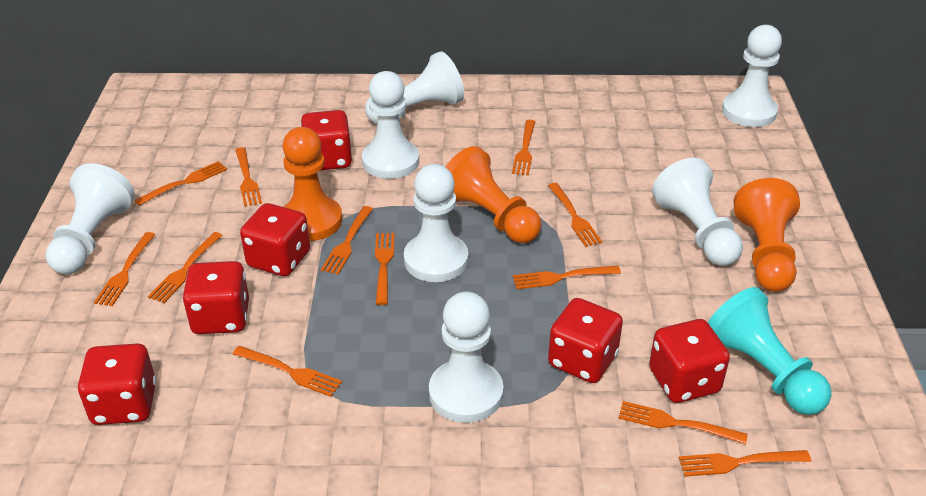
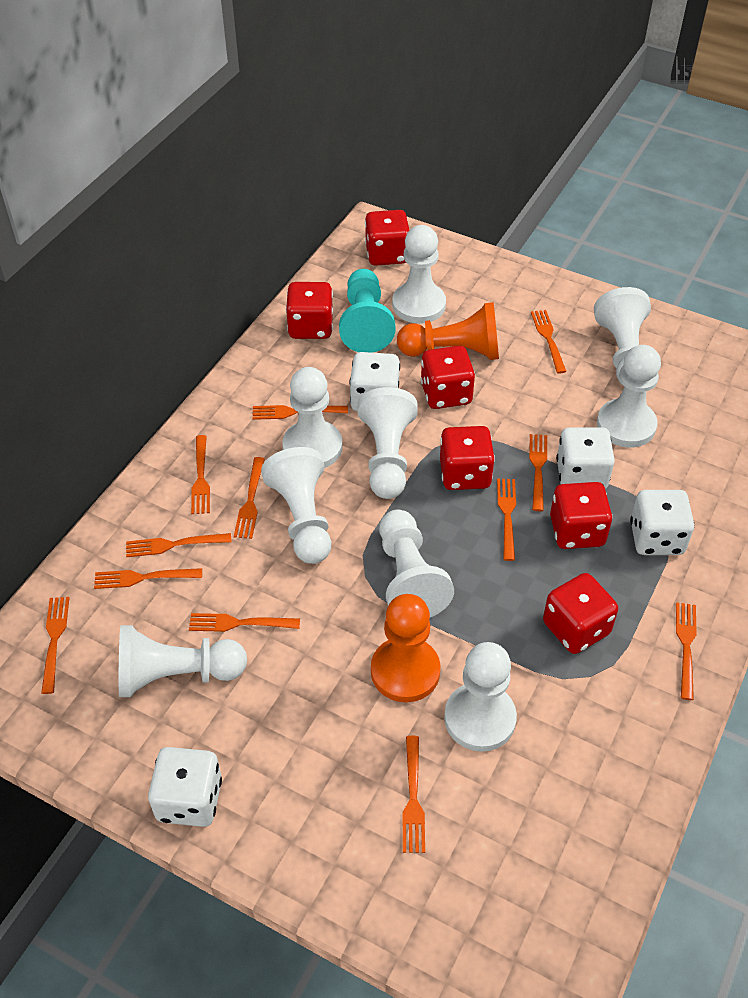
orange pawn: 3 -> 2
white dice: 0 -> 4
white pawn: 7 -> 9

